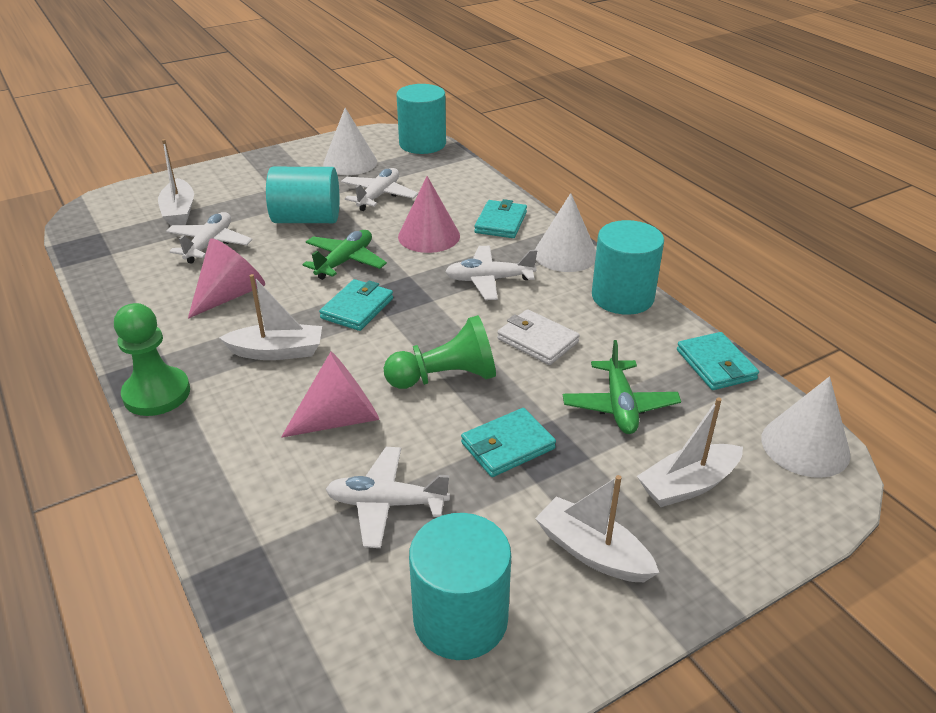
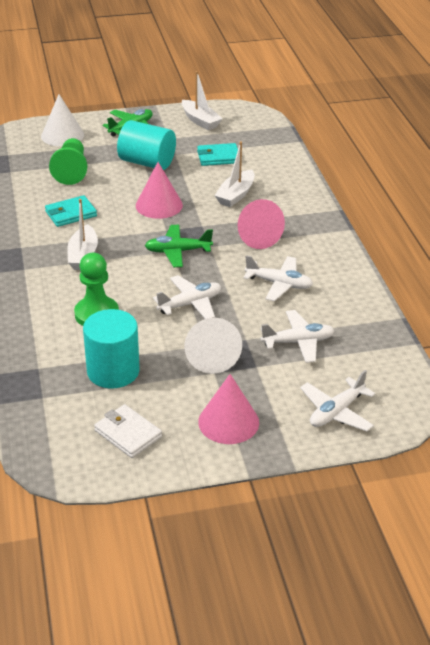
turquoise cylinder: 4 -> 2
turquoise wallet: 4 -> 2
white boat: 4 -> 3
white cone: 3 -> 2

